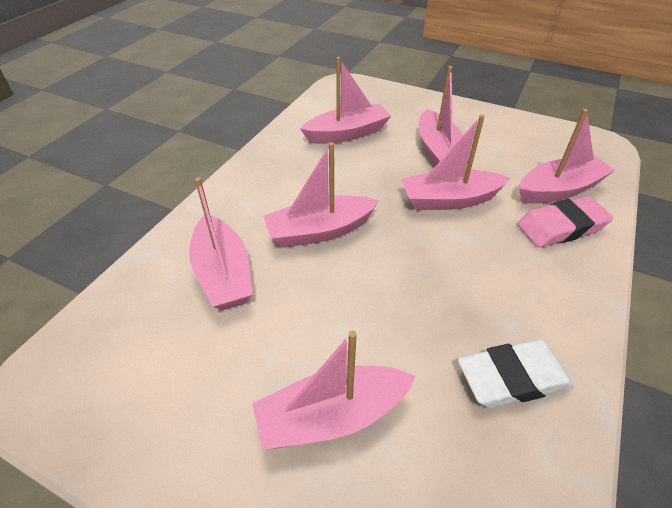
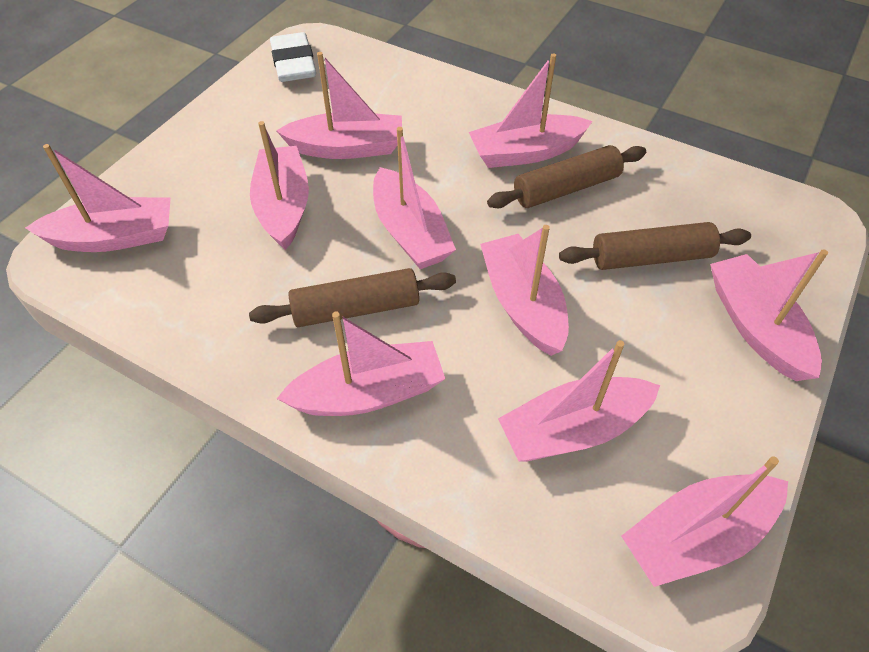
brown rolling pin: 0 -> 3
pink boat: 7 -> 10
pink eraser: 1 -> 0

